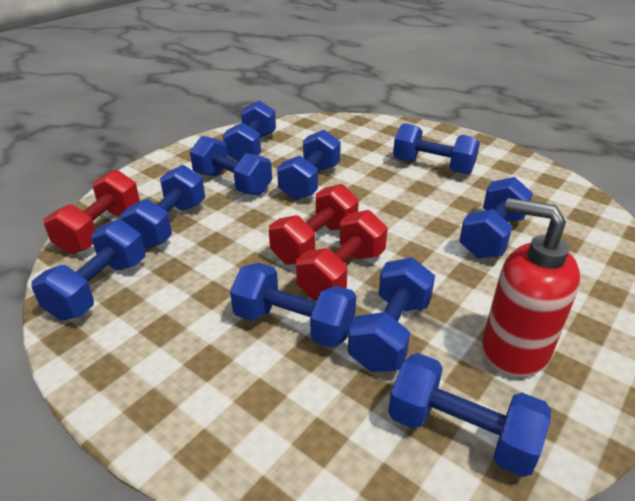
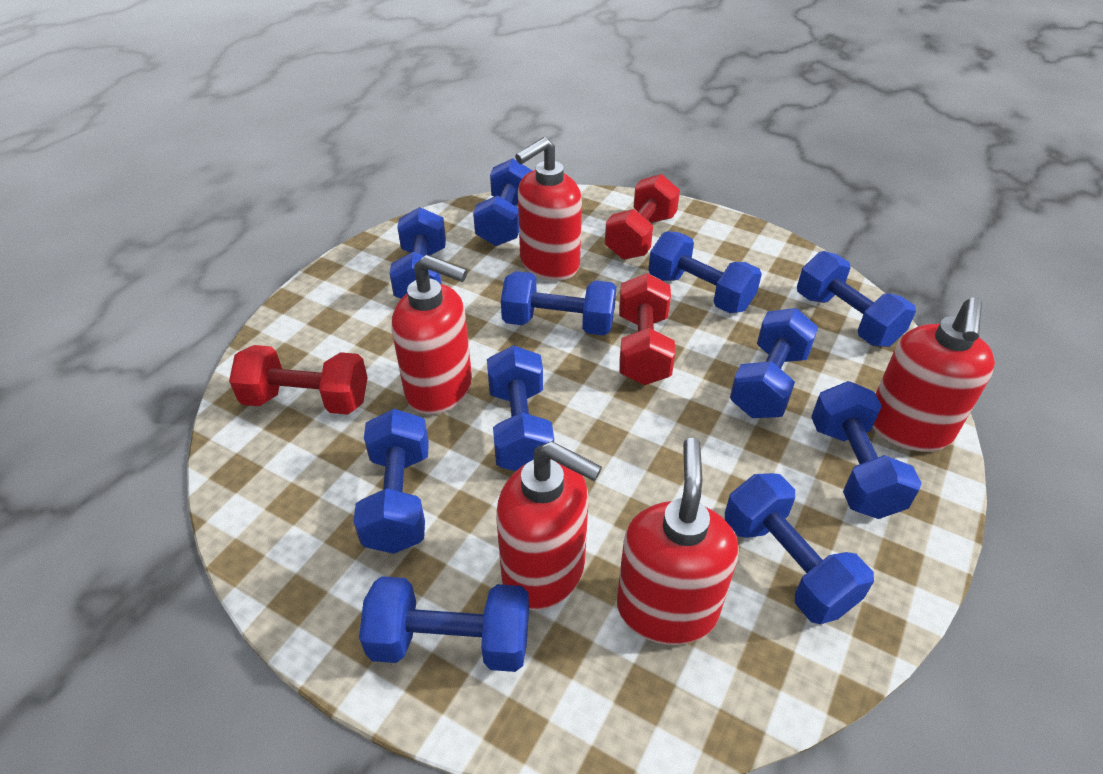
blue dumbbell: 10 -> 11
red soap dispenser: 1 -> 5

